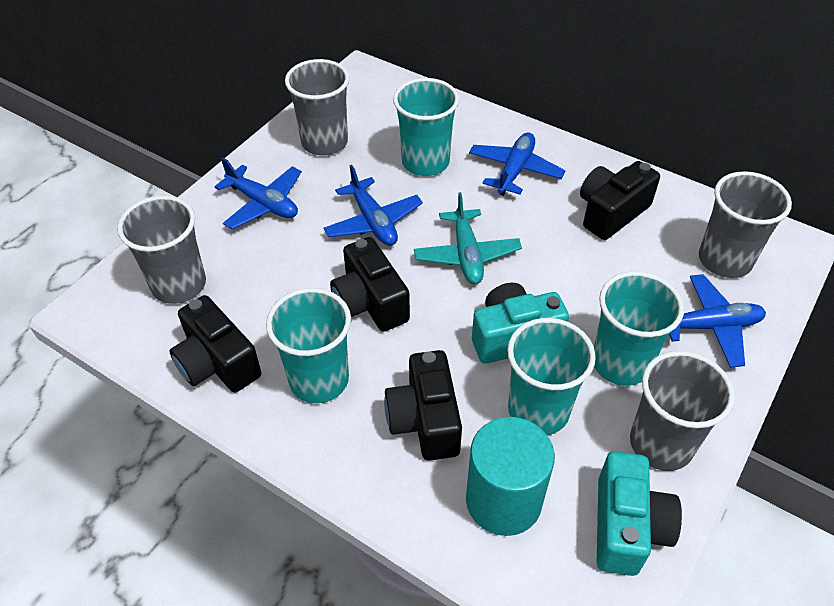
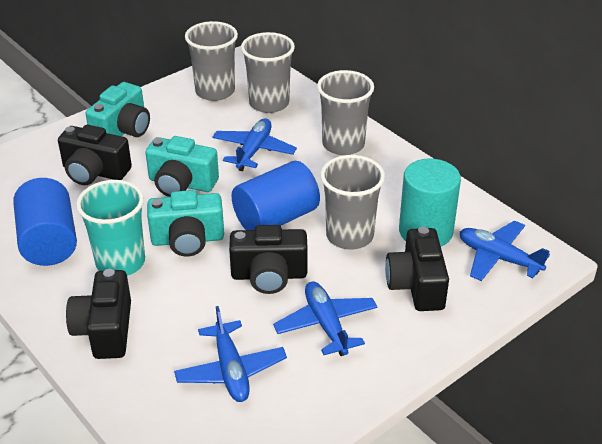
blue cylinder: 0 -> 2
turquoise camera: 2 -> 3
turquoise cup: 4 -> 1
turquoise plane: 1 -> 0

